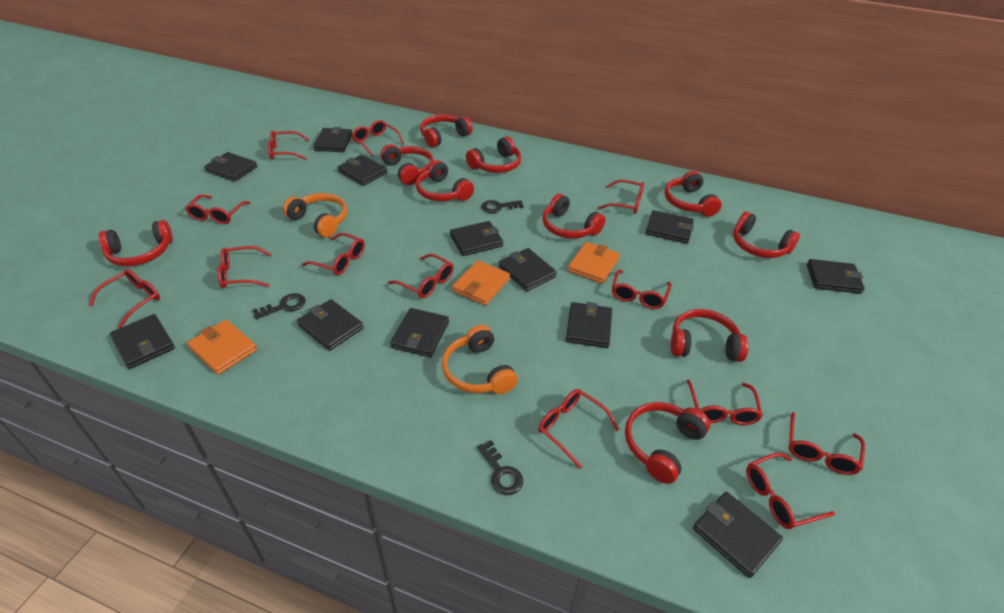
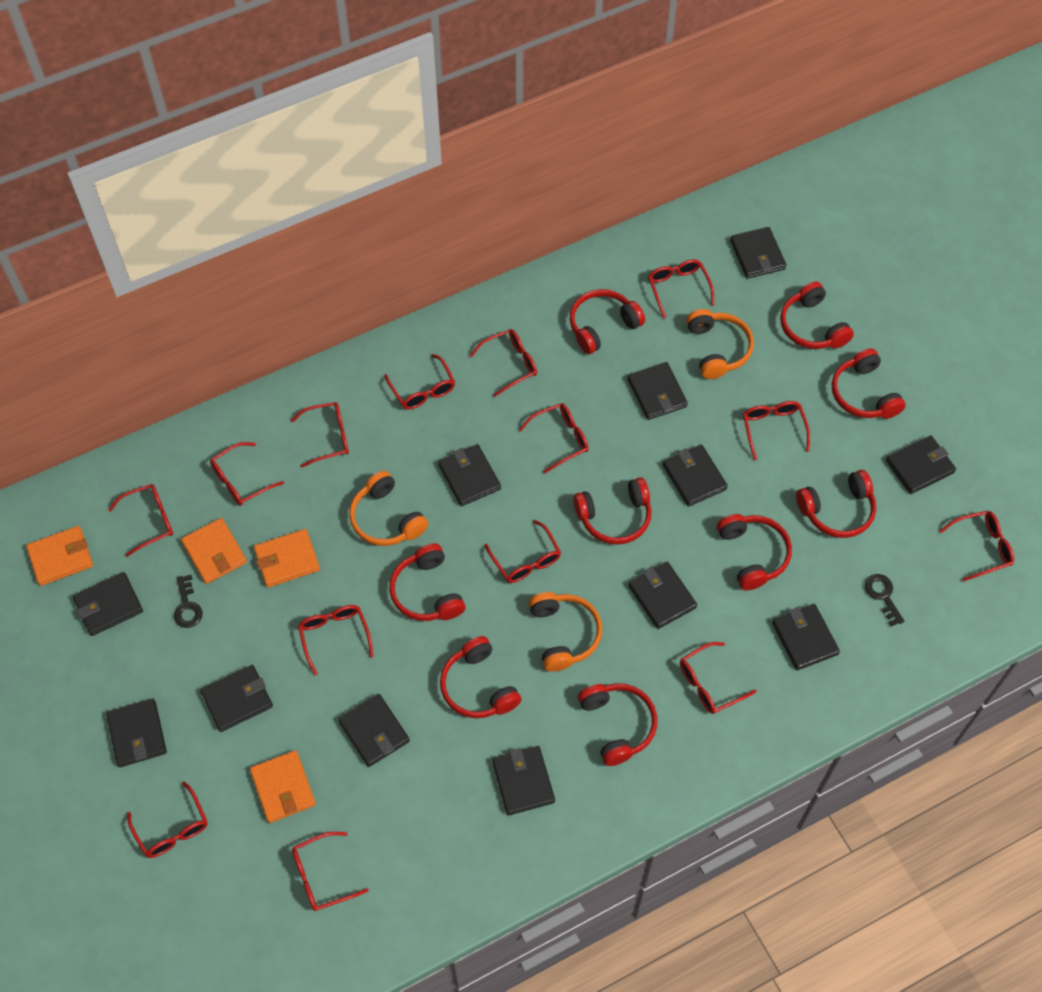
black key: 3 -> 2
orange headphones: 2 -> 3
orange wallet: 3 -> 4
red glasses: 13 -> 14
red headphones: 10 -> 9

